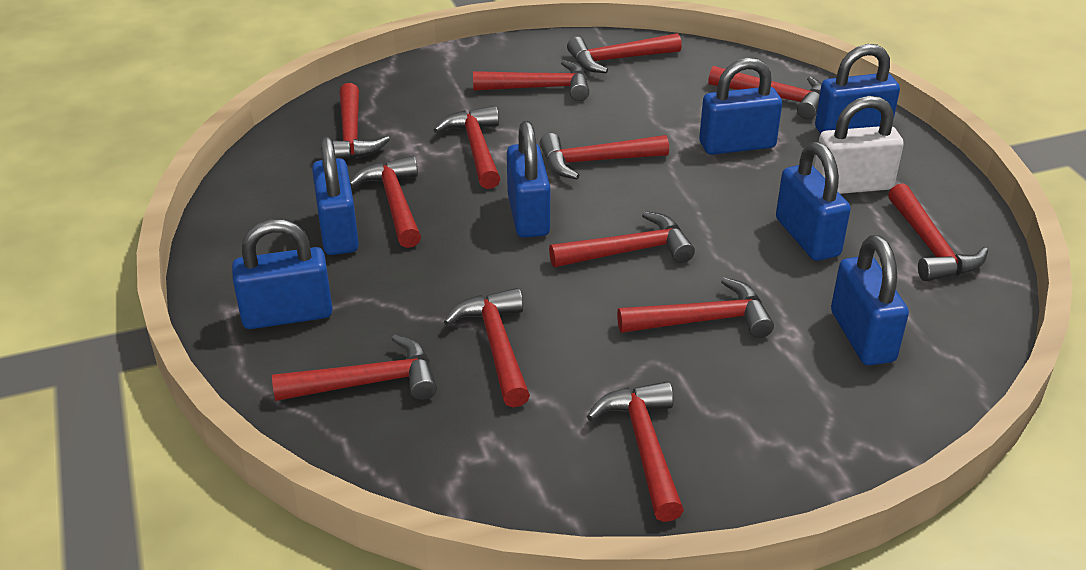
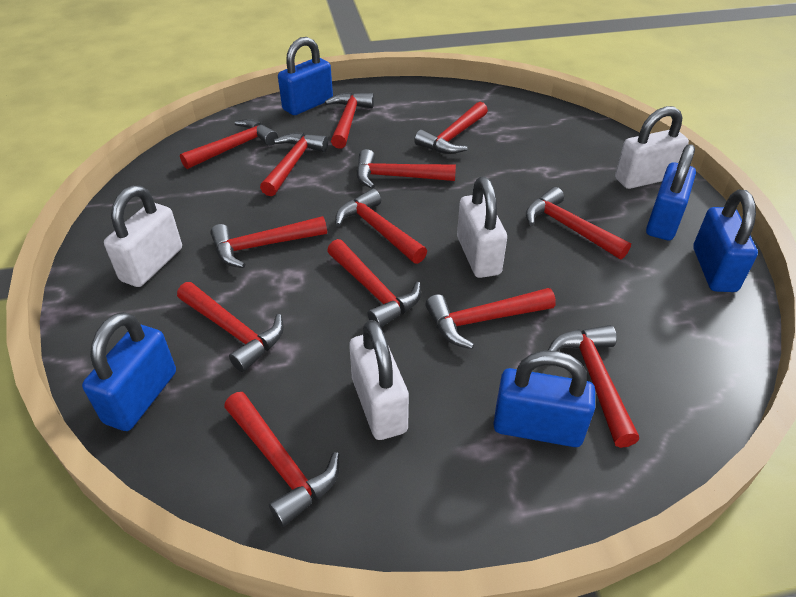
blue padlock: 7 -> 5
white padlock: 1 -> 4

